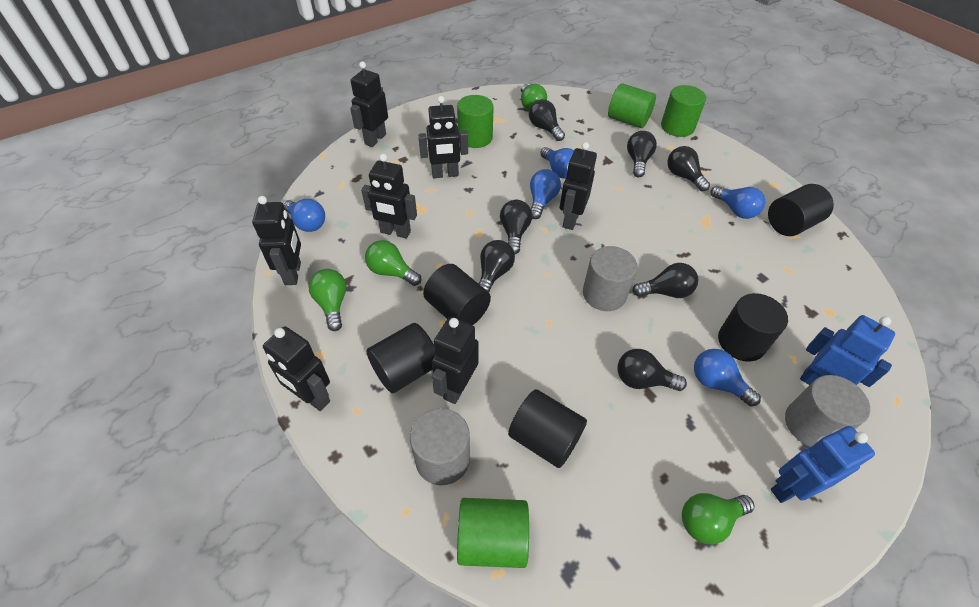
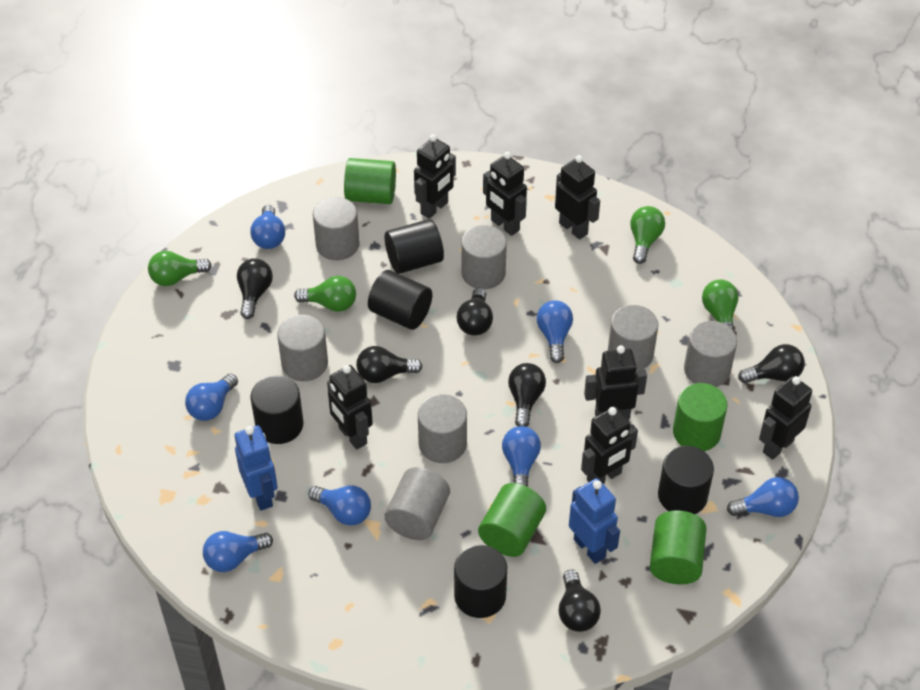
black light bulb: 7 -> 6
blue light bulb: 5 -> 7
grey cylinder: 3 -> 7

